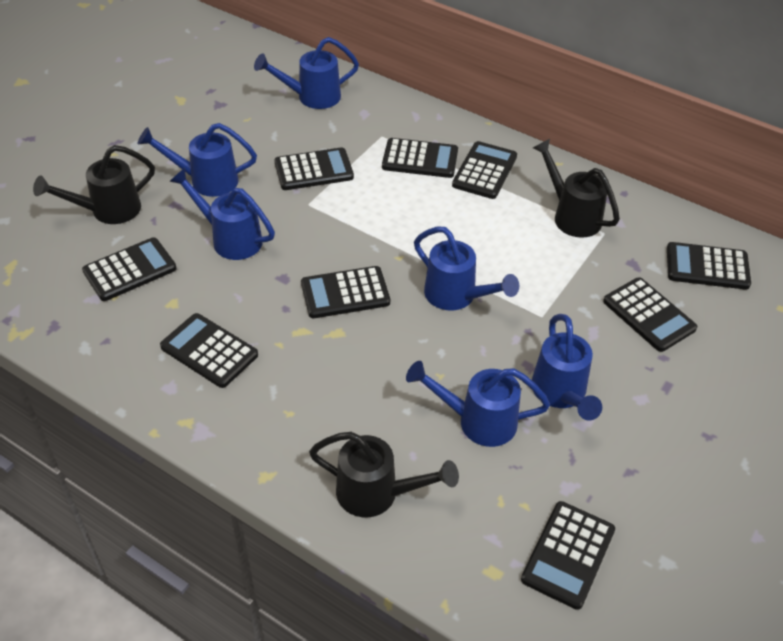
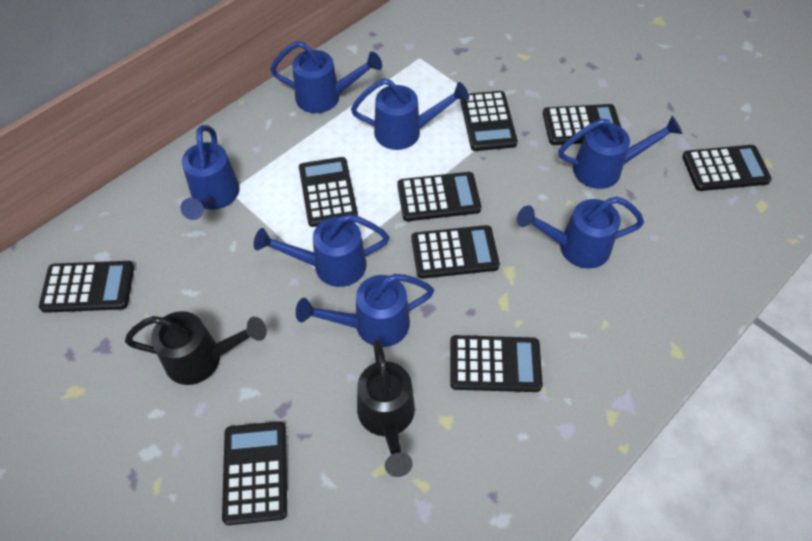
black watering can: 3 -> 2
blue watering can: 6 -> 7

